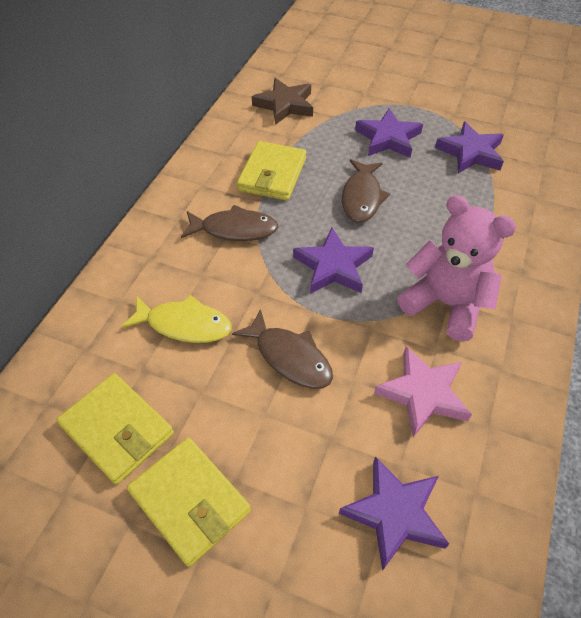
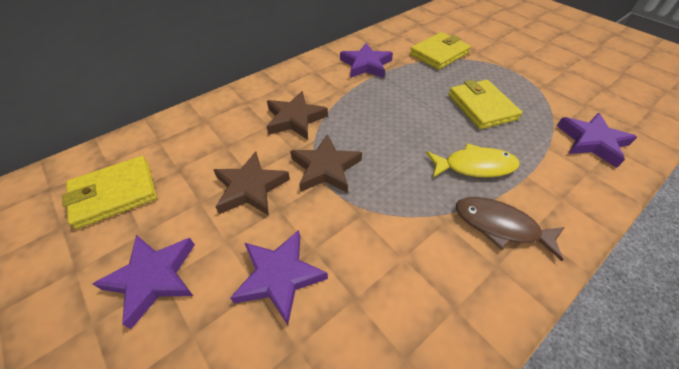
brown fish: 3 -> 1
brown star: 1 -> 3
pink star: 1 -> 0
pink teddy bear: 1 -> 0

